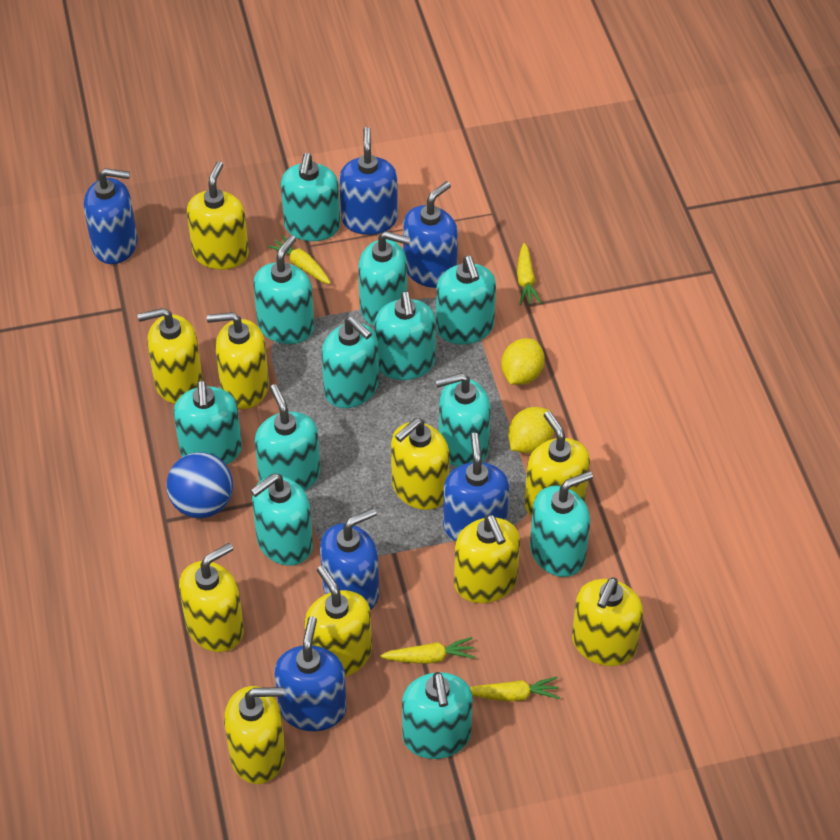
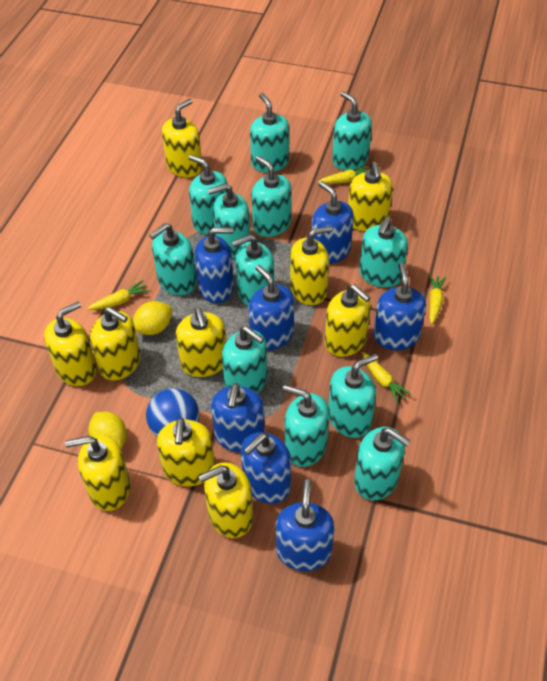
blue soap dispenser: 6 -> 7

